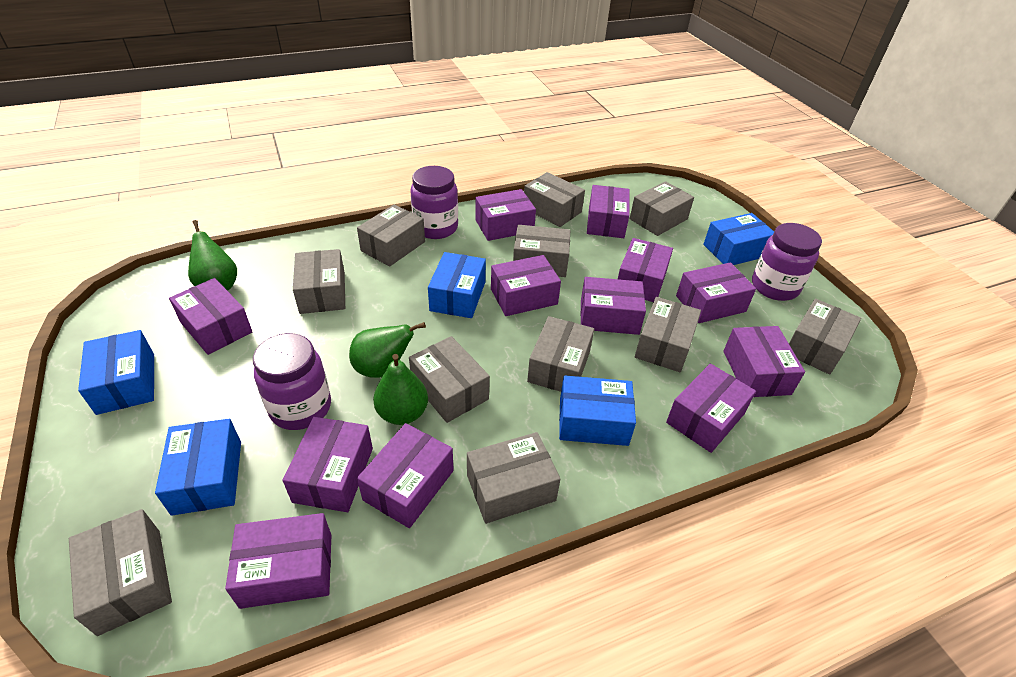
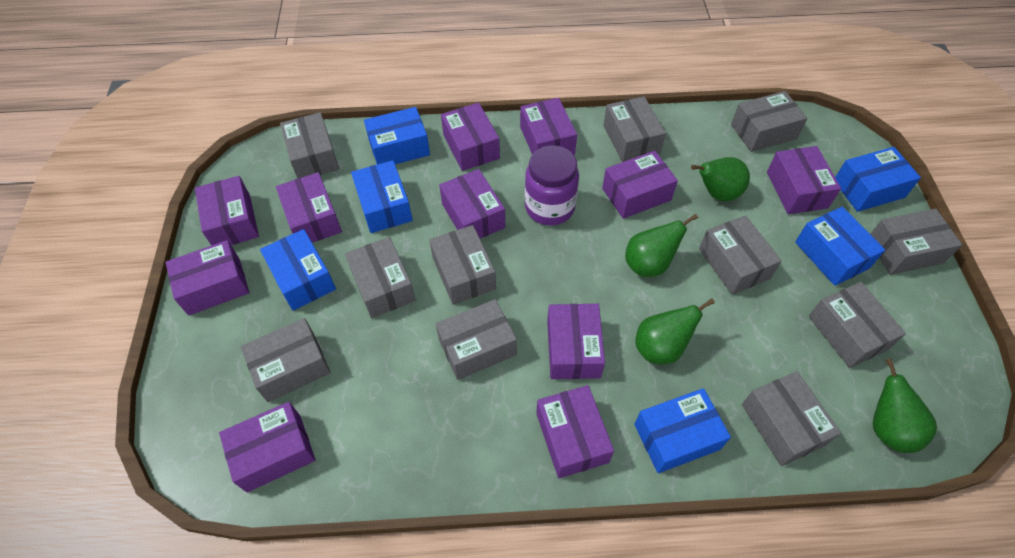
blue box: 5 -> 6
green pear: 3 -> 4
purple box: 12 -> 11
purple jar: 3 -> 1

